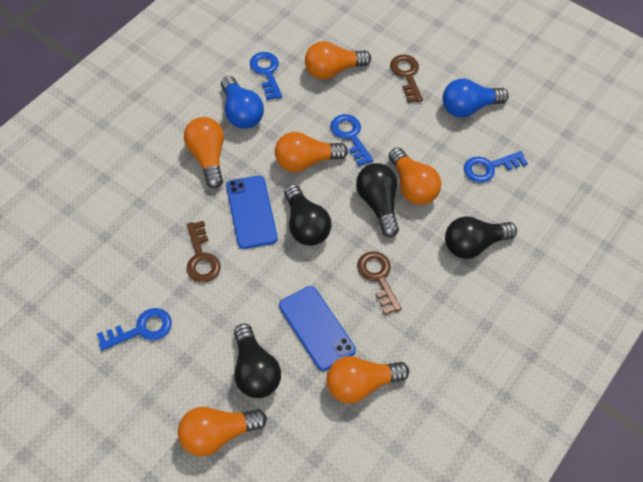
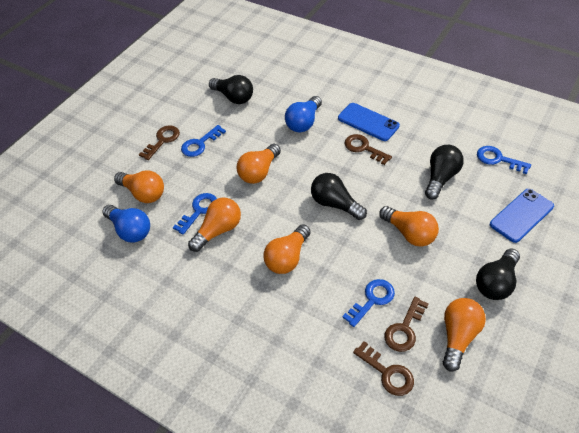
brown key: 3 -> 4

